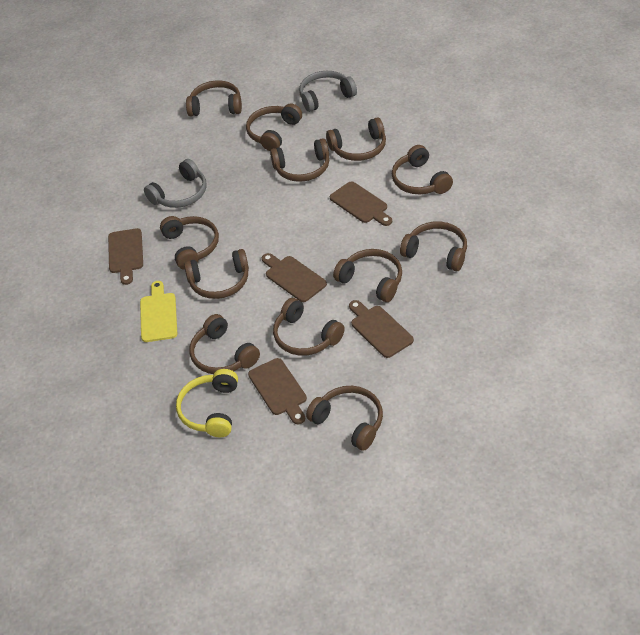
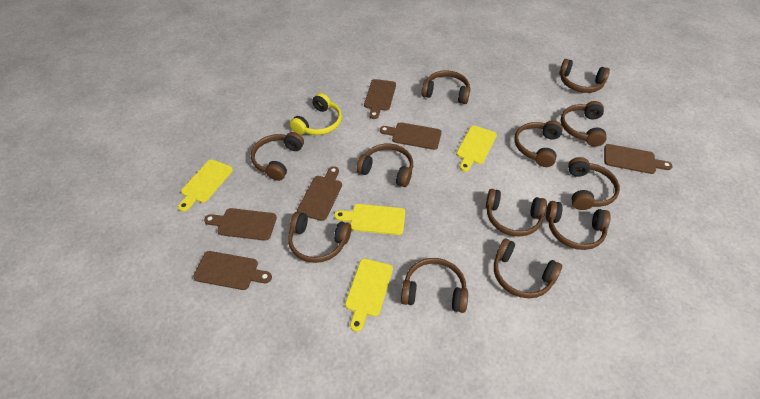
brown cutting board: 5 -> 6
grey headphones: 2 -> 0
yellow cutting board: 1 -> 4

